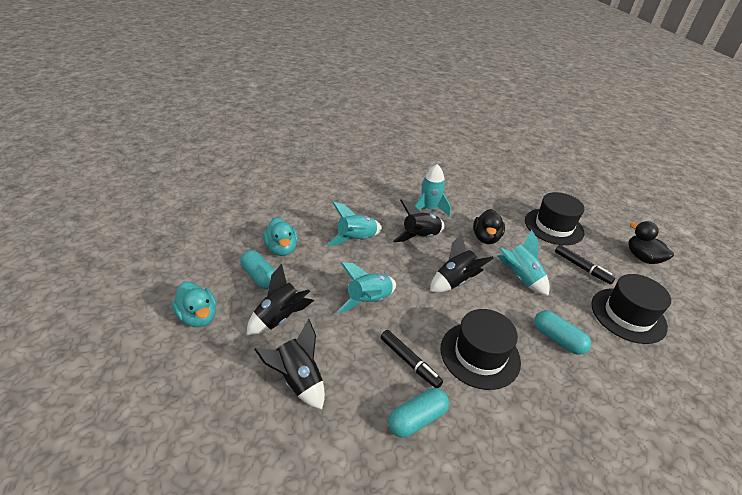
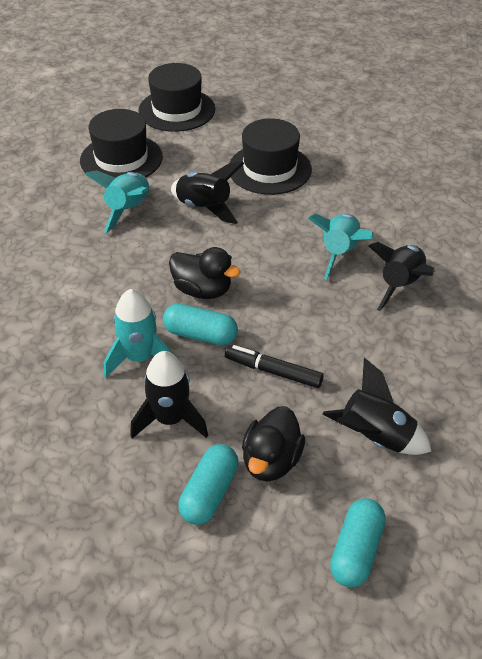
black marker: 2 -> 1
turquoise duck: 2 -> 0
turquoise rocket: 4 -> 3

